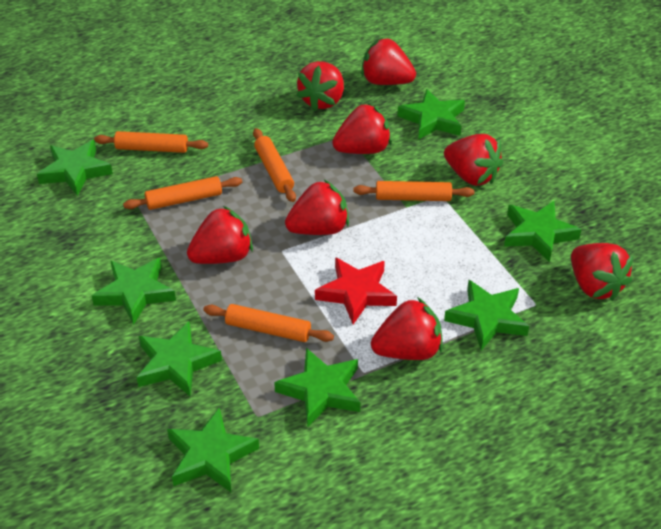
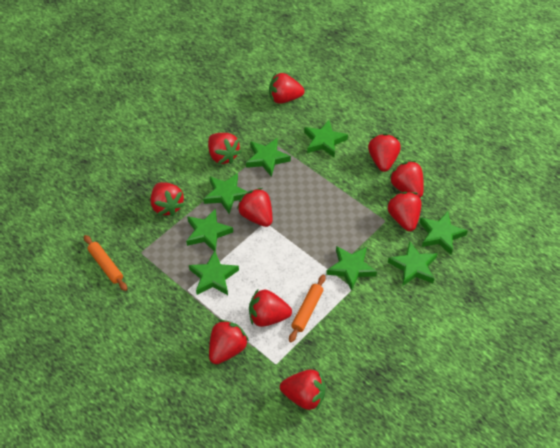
orange rolling pin: 5 -> 2
red star: 1 -> 0
red strawberry: 8 -> 10

